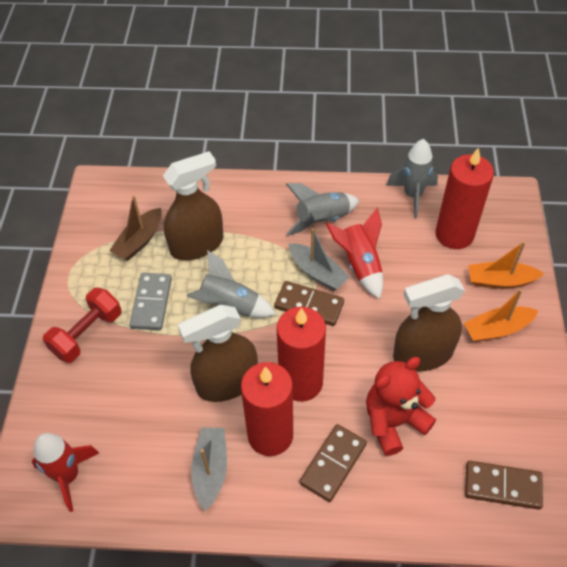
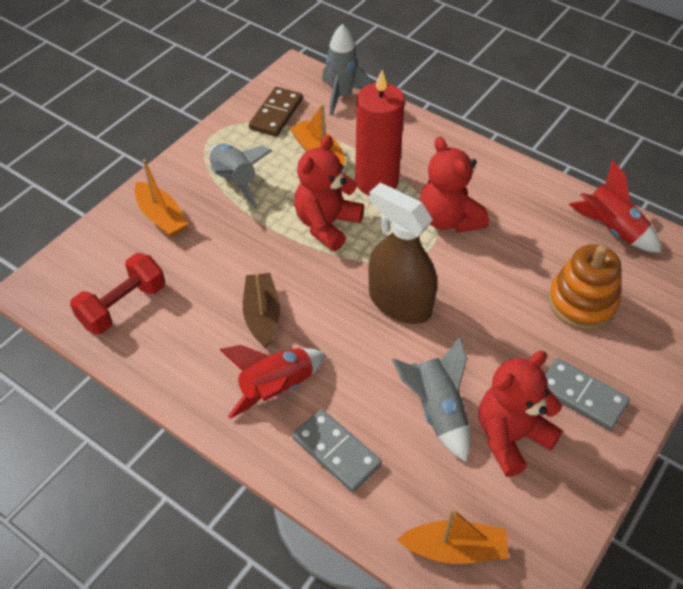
brown domino: 3 -> 1
brown spray bottle: 3 -> 1
grey boat: 2 -> 0
grey domino: 1 -> 2
orange boat: 2 -> 3
orange stacking toy: 0 -> 1
red candle: 3 -> 1
red teddy bear: 1 -> 3

